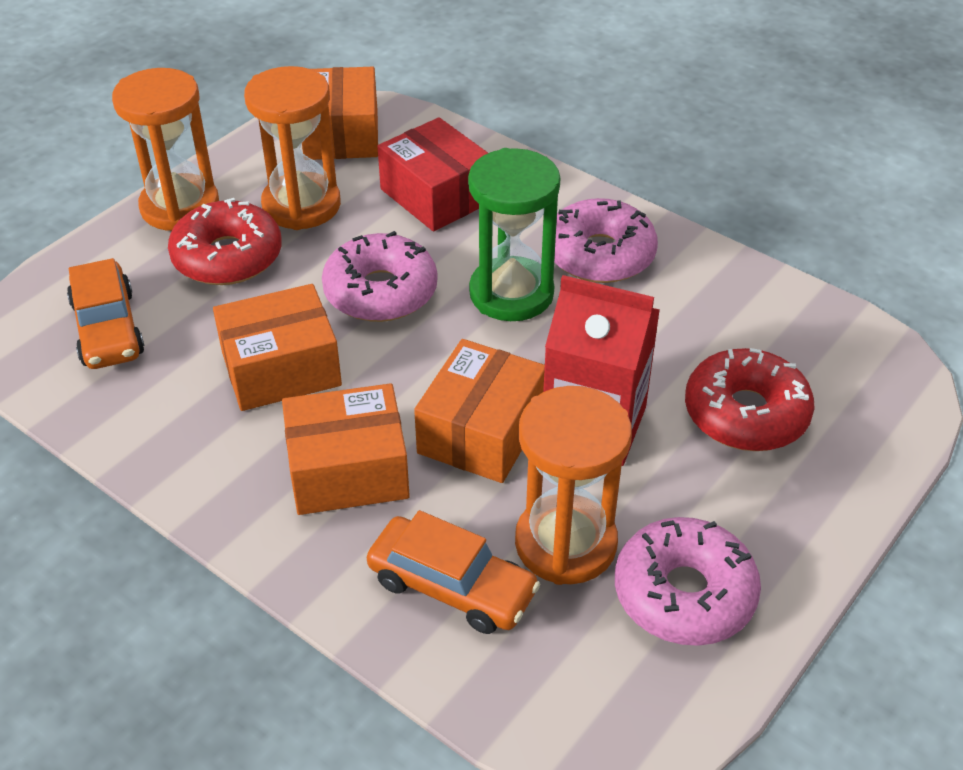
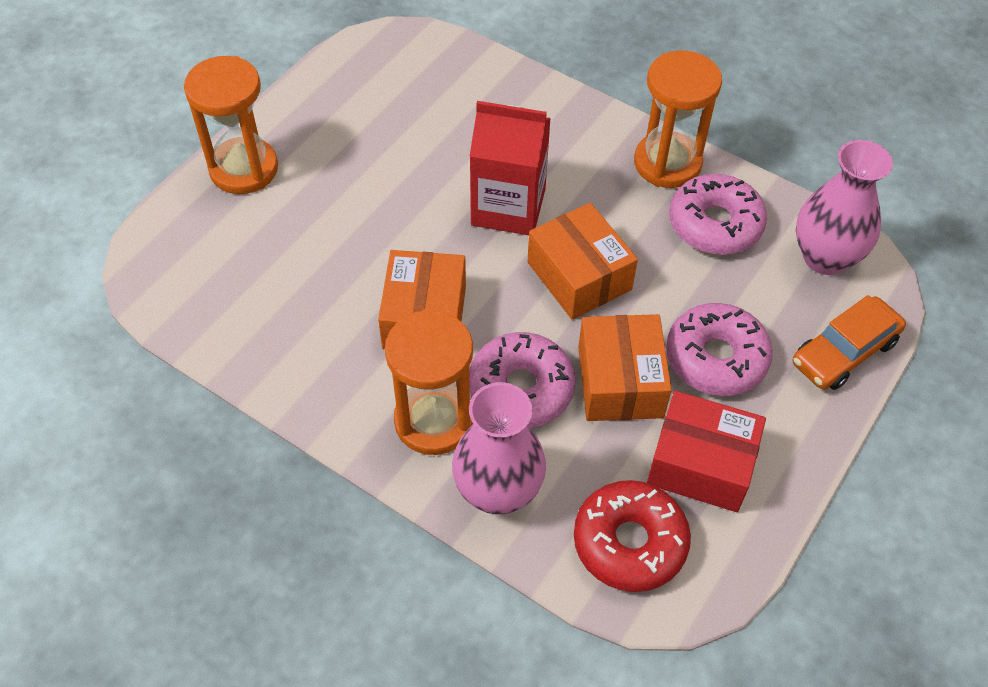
green hourglass: 1 -> 0
orange box: 4 -> 3
orange car: 2 -> 1
pink vase: 0 -> 2
red donut: 2 -> 1

